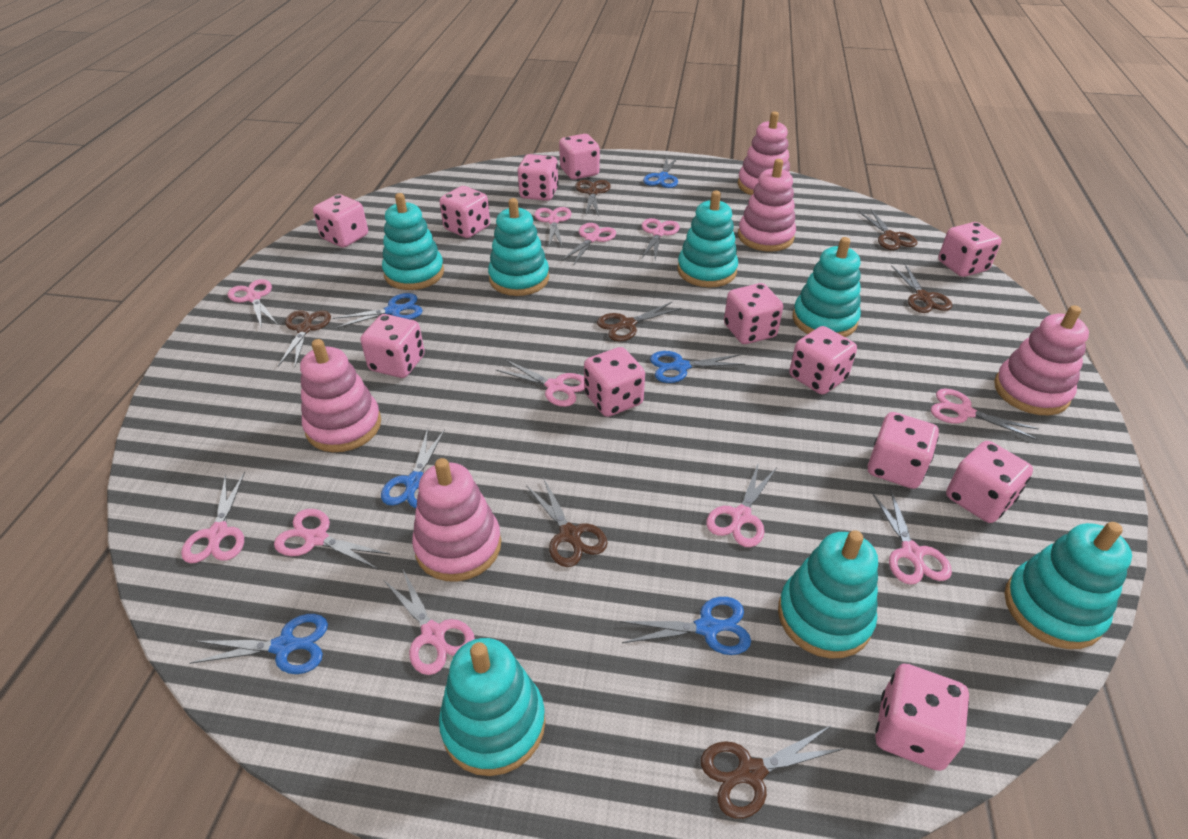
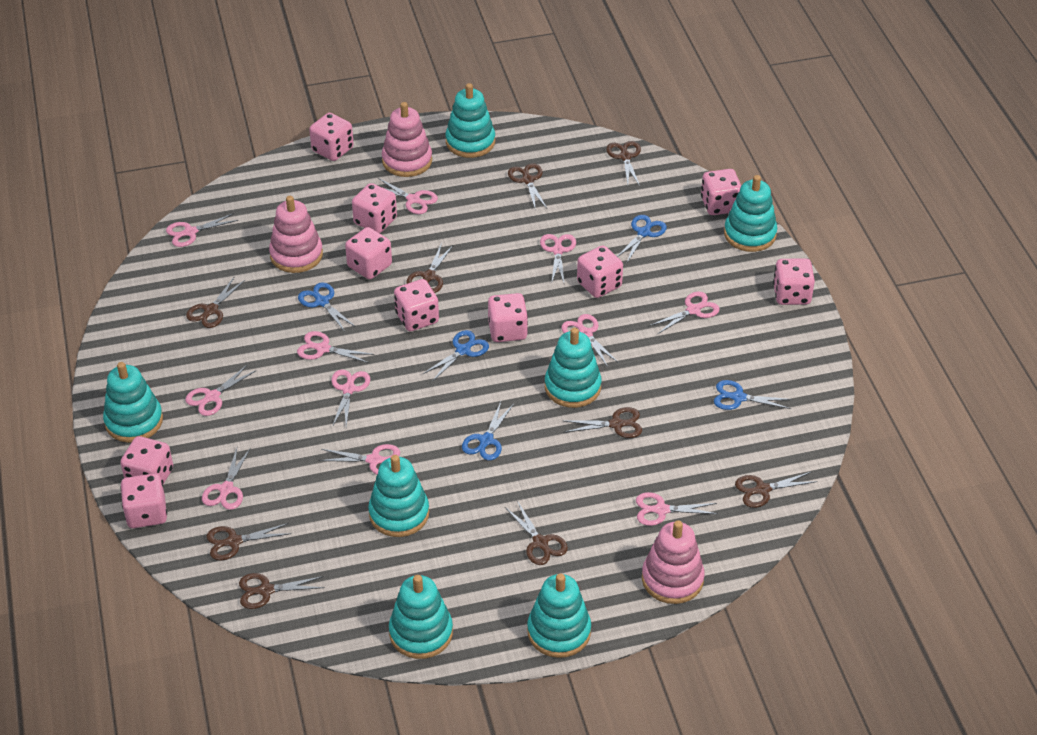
blue scissors: 6 -> 5
brown scissors: 7 -> 9
pink dice: 12 -> 10
pink stacking toy: 5 -> 3

